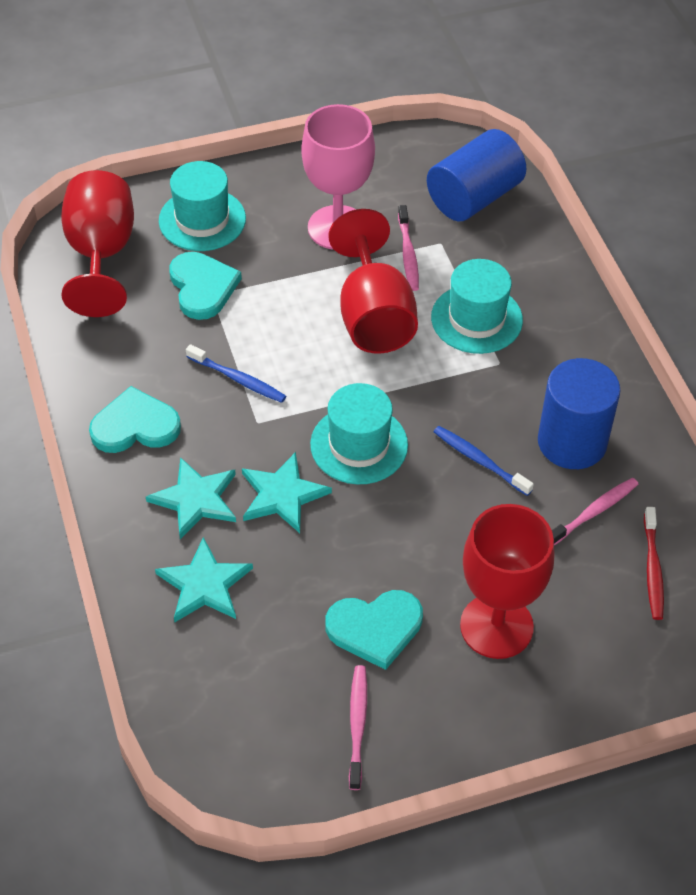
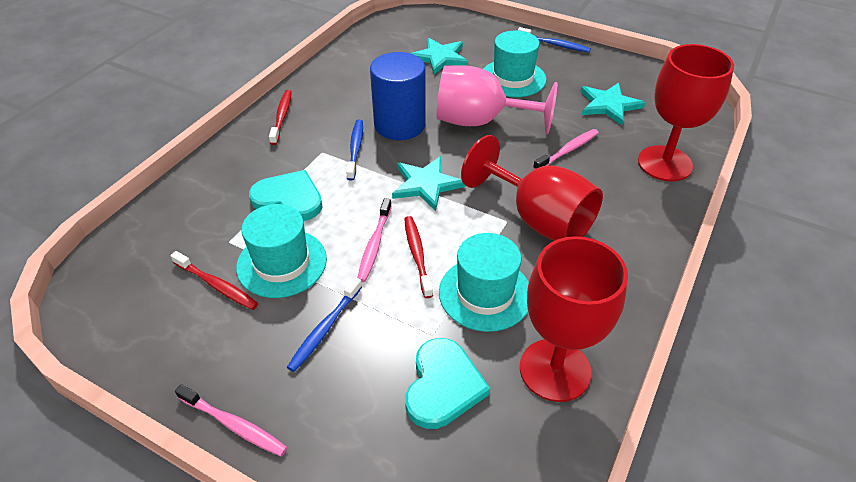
blue cylinder: 2 -> 1
blue toothbrush: 2 -> 3
red toothbrush: 1 -> 3
turquoise heart: 3 -> 2

